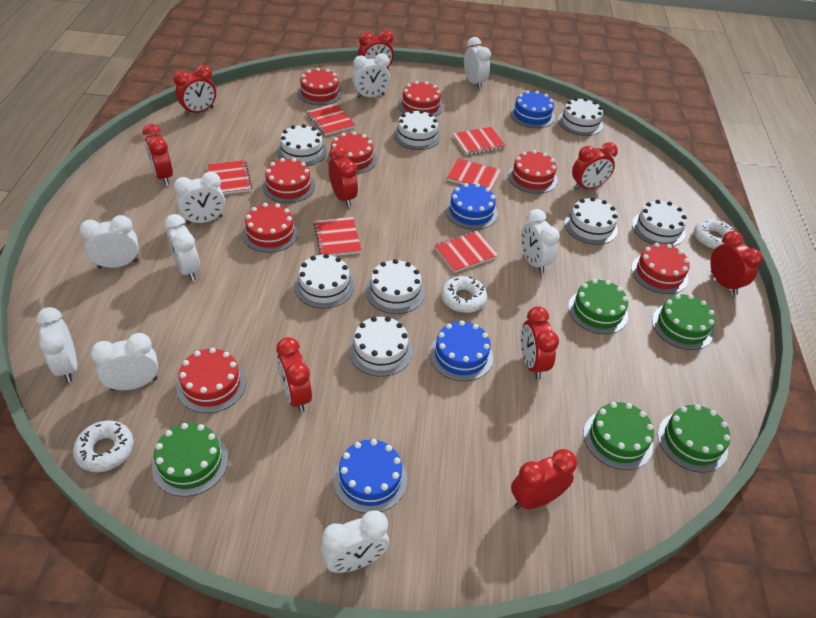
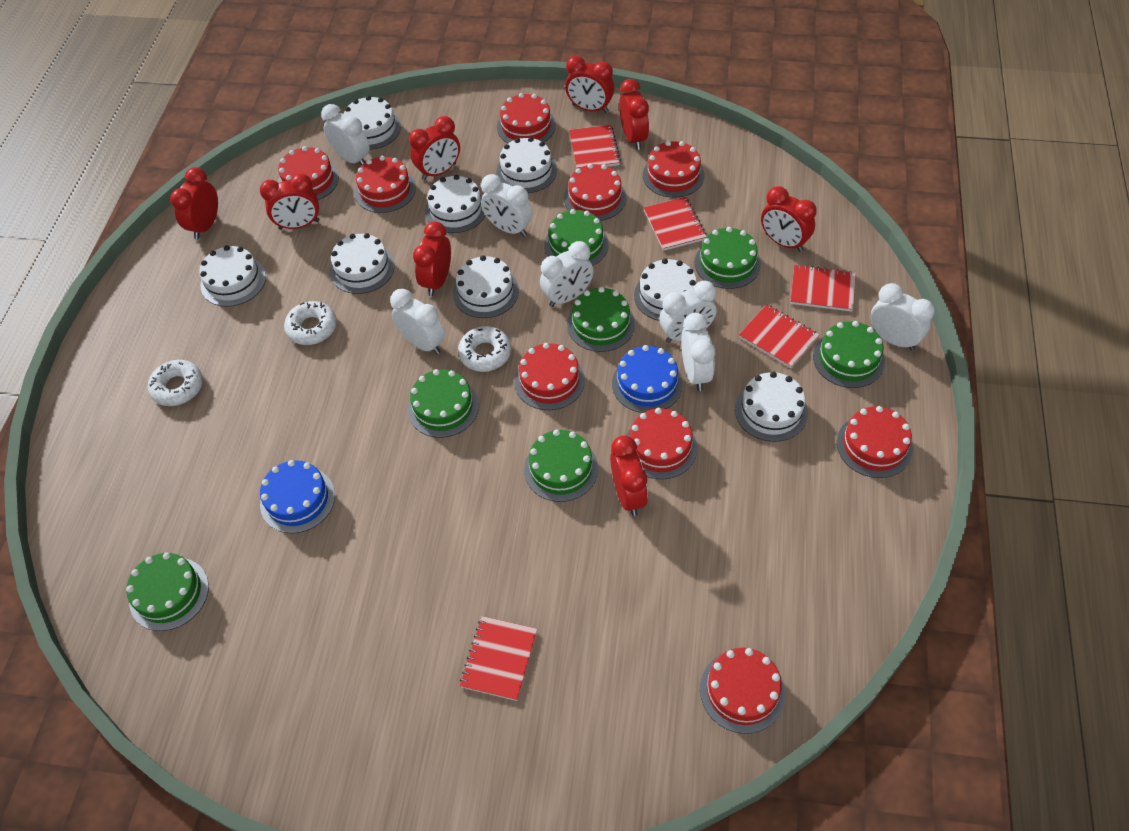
blue cake: 4 -> 2
green cake: 5 -> 7
red cake: 8 -> 9
red clock: 9 -> 8
red notebook: 6 -> 5
white clock: 9 -> 7

